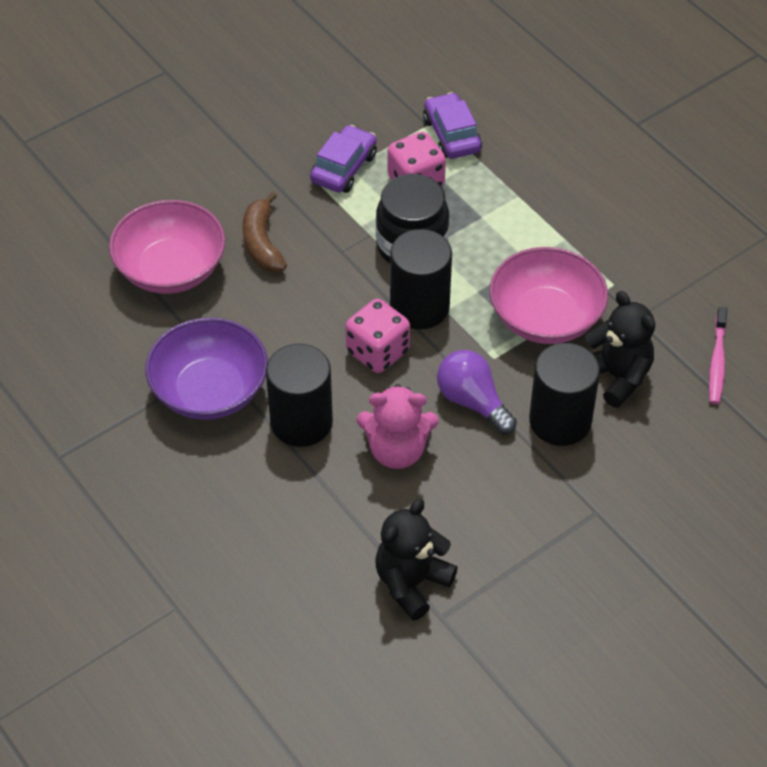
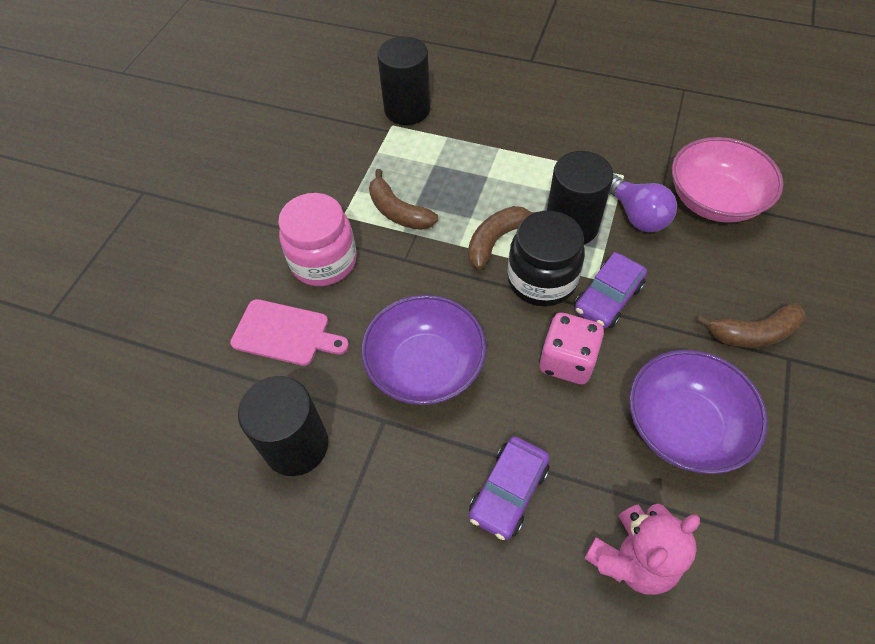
black teddy bear: 2 -> 0
brown banana: 1 -> 3
pink bowl: 2 -> 1
pink cutting board: 0 -> 1
pink dice: 2 -> 1
pink jar: 0 -> 1
pink toothbrush: 1 -> 0
purple bowl: 1 -> 2

